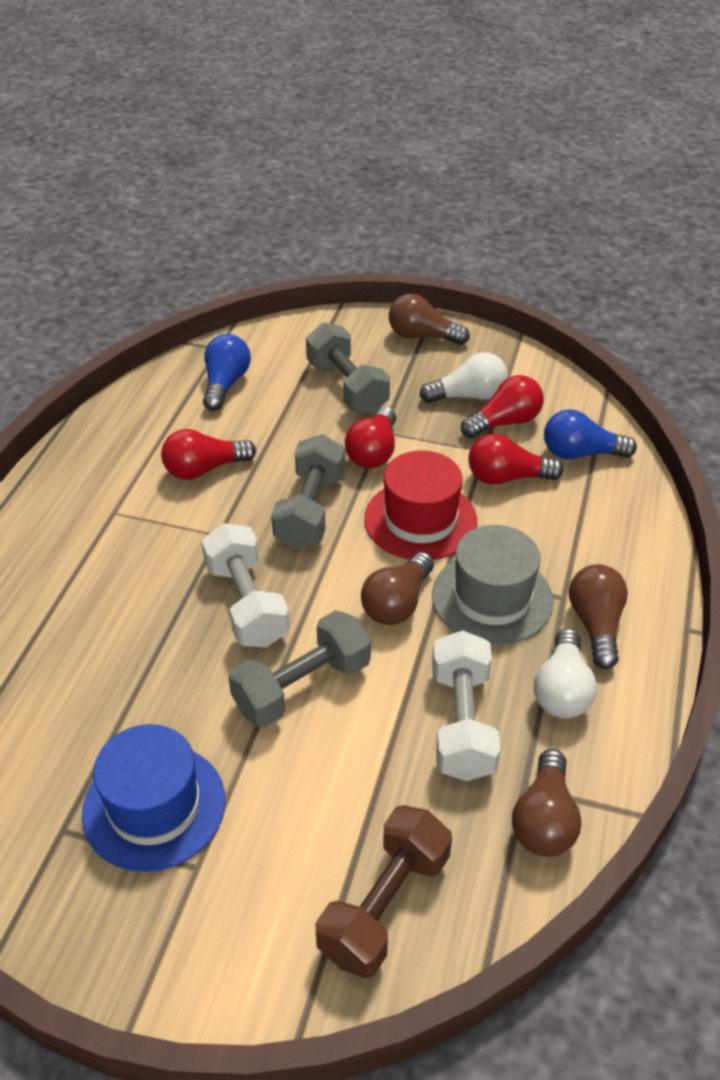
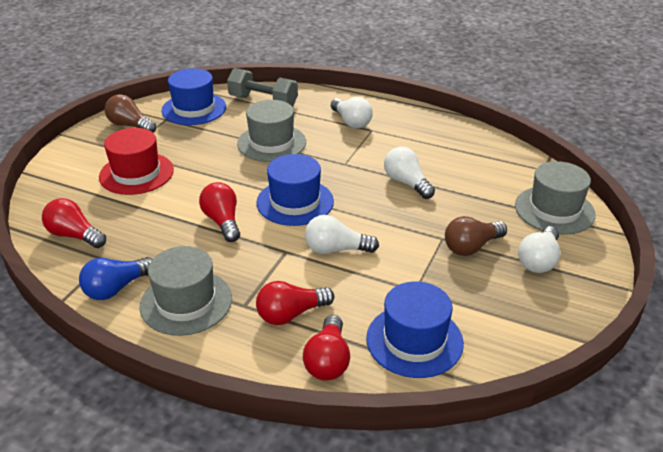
blue hat: 1 -> 3
blue light bulb: 2 -> 1
brown dumbbell: 1 -> 0
brown light bulb: 4 -> 2
grey dumbbell: 3 -> 1
grey hat: 1 -> 3
white dumbbell: 2 -> 0
white light bulb: 2 -> 4

